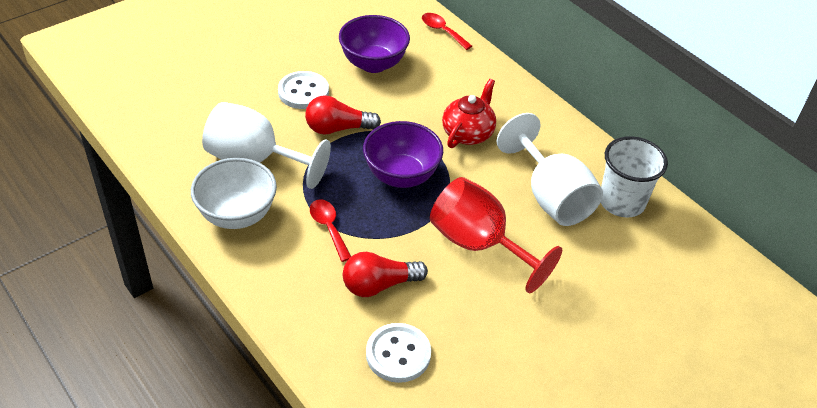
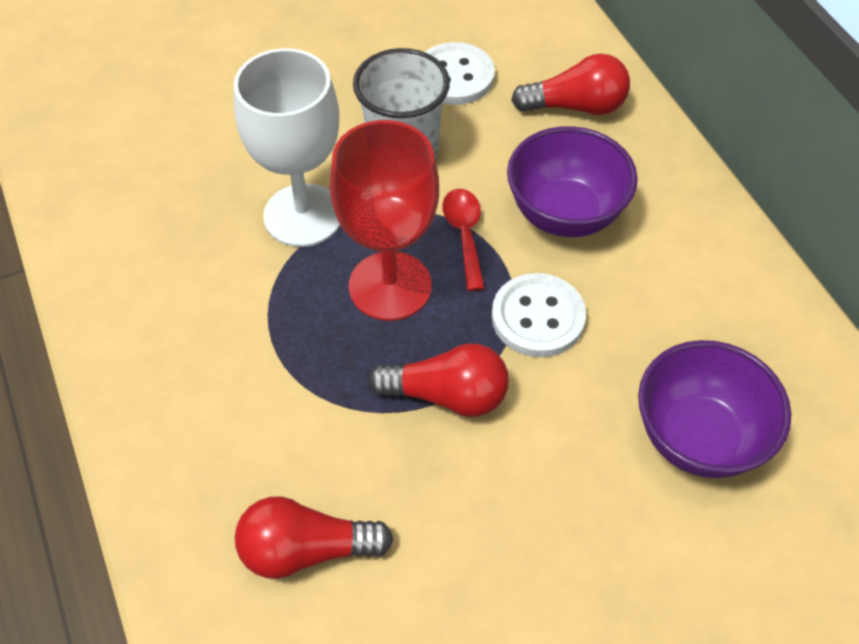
red light bulb: 2 -> 3
red spoon: 2 -> 1
red teapot: 1 -> 0
white bowl: 1 -> 0
white goblet: 2 -> 1

